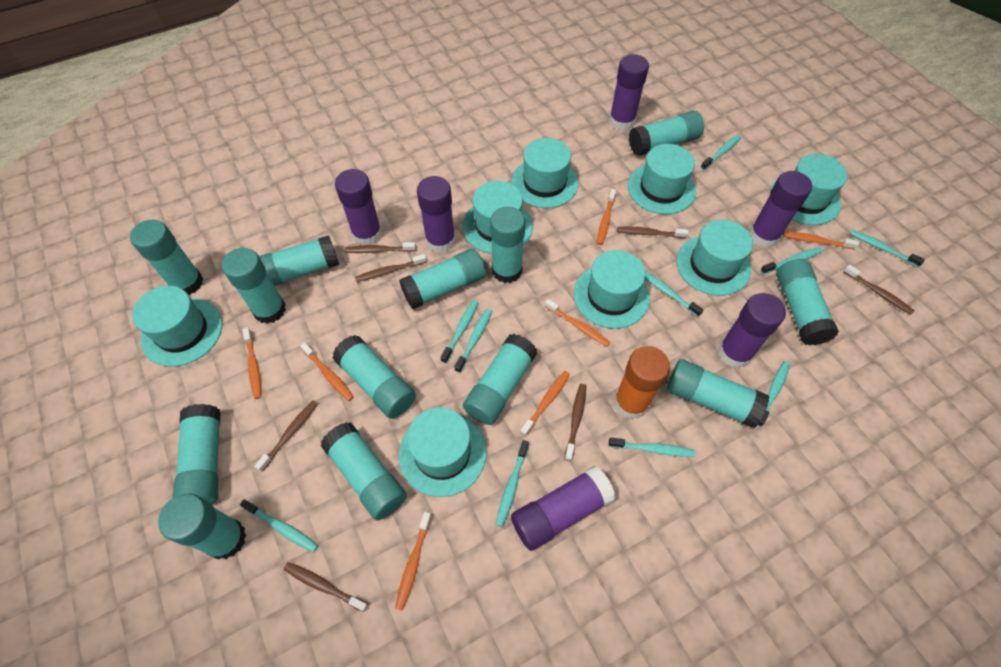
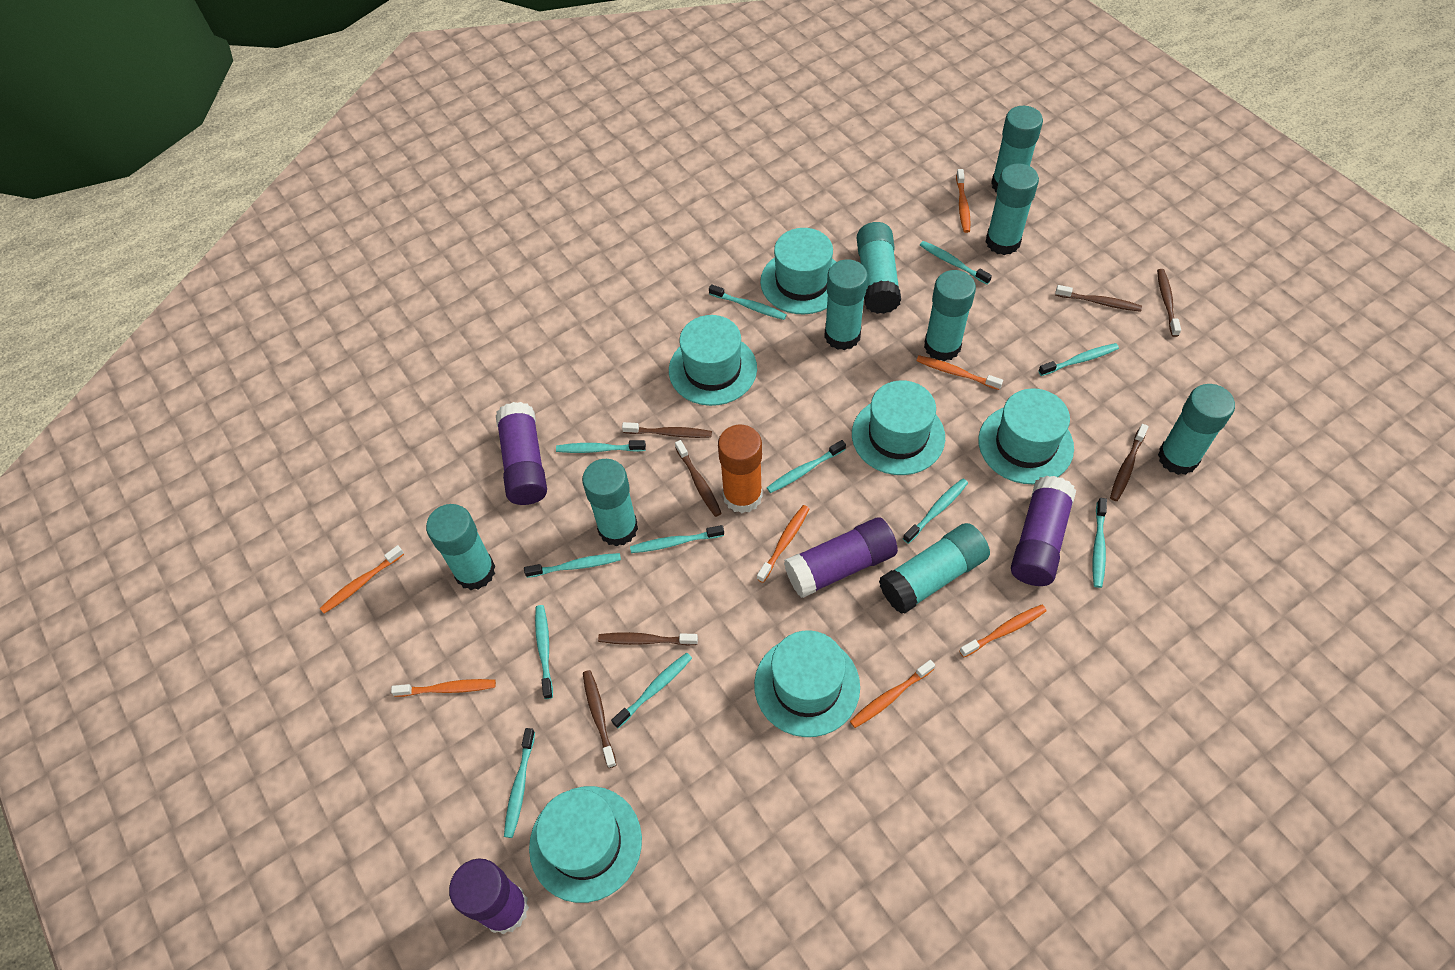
purple glue stick: 6 -> 4
turquoise glue stick: 13 -> 9
turquoise hat: 8 -> 6
turquoise toothbrush: 10 -> 12

